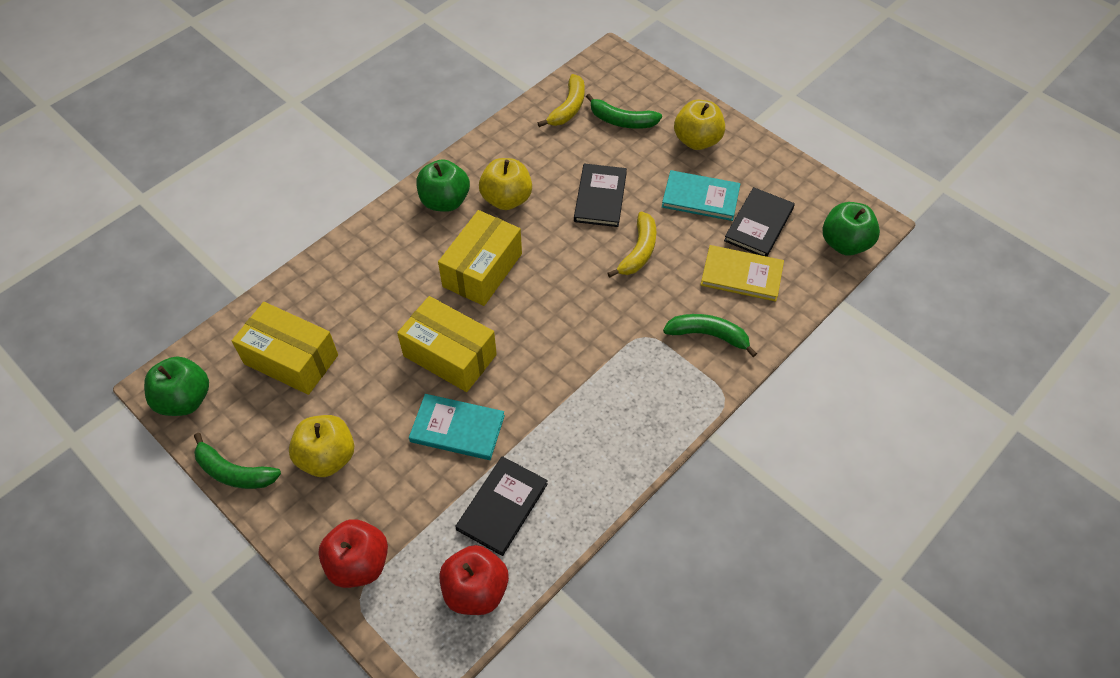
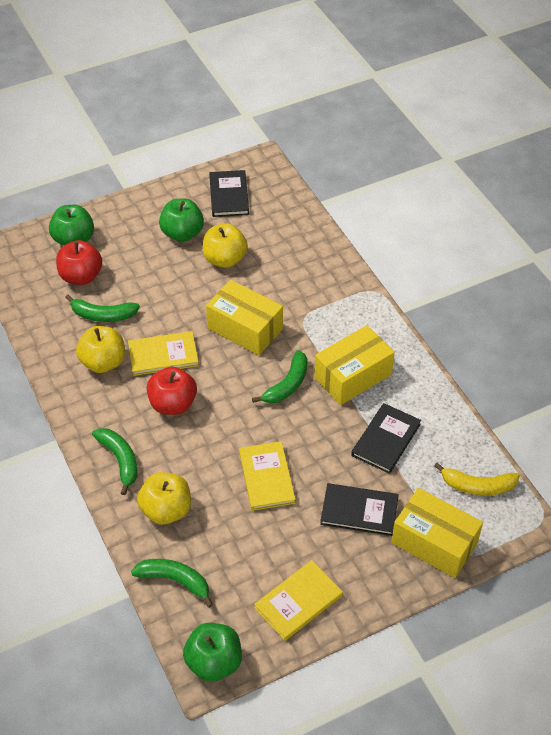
green banana: 3 -> 4
turquoise book: 2 -> 0
yellow banana: 2 -> 1
yellow book: 1 -> 3

